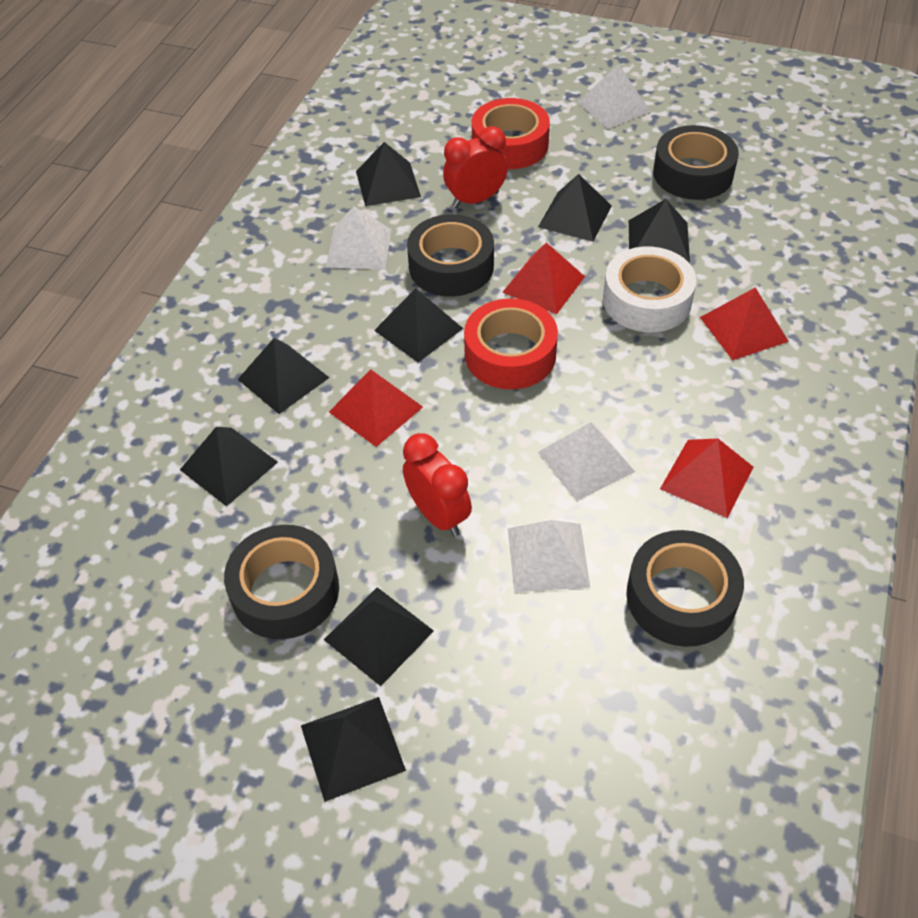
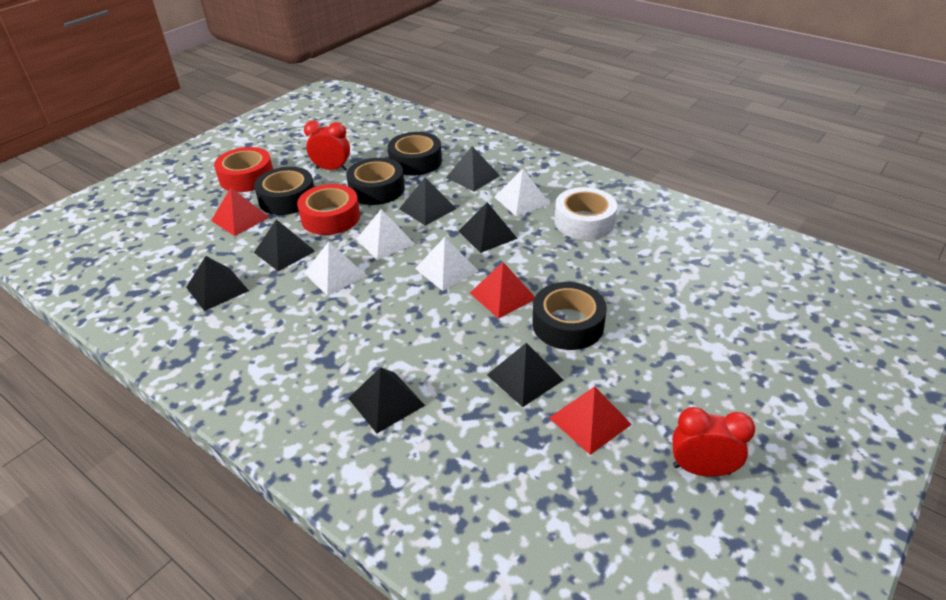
black pyramid: 8 -> 7
red pyramid: 4 -> 3

